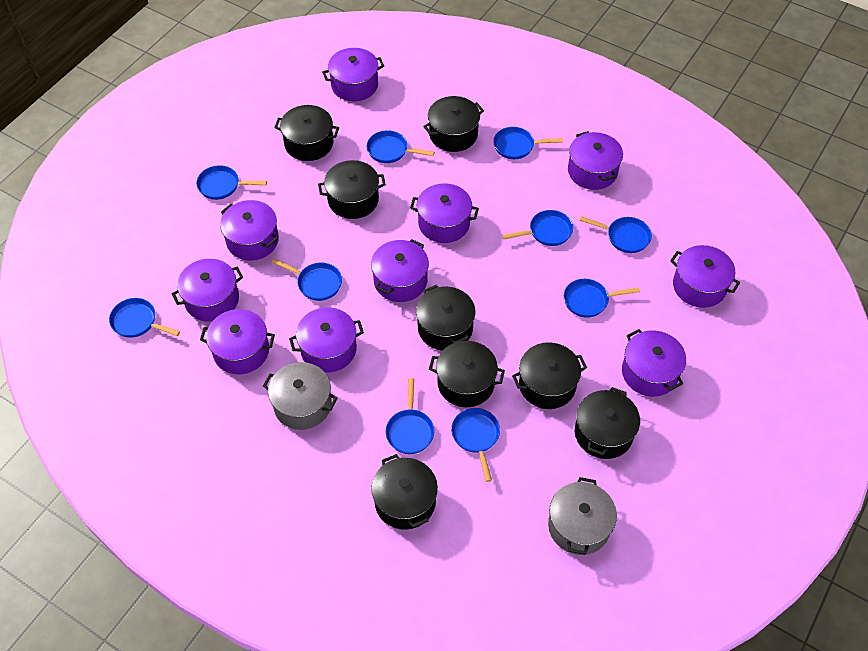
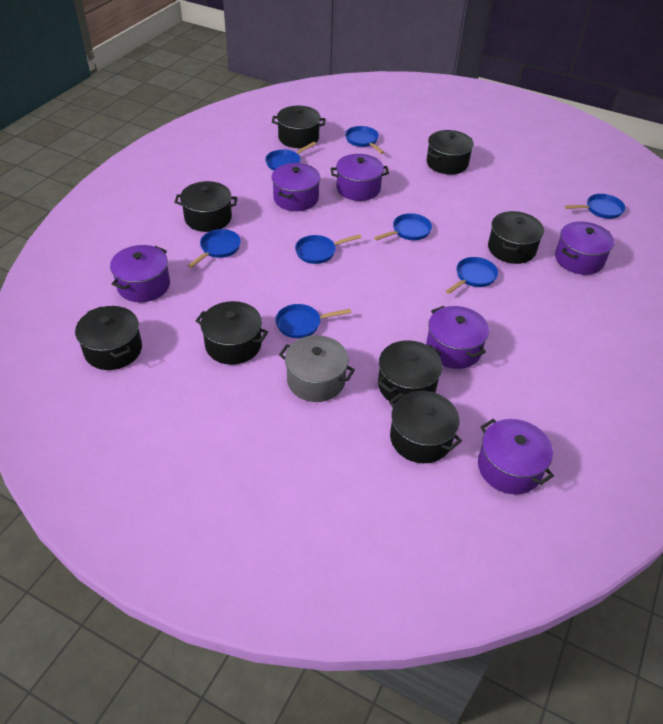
blue pan: 10 -> 8
grey pot: 2 -> 1
purple pot: 10 -> 6

